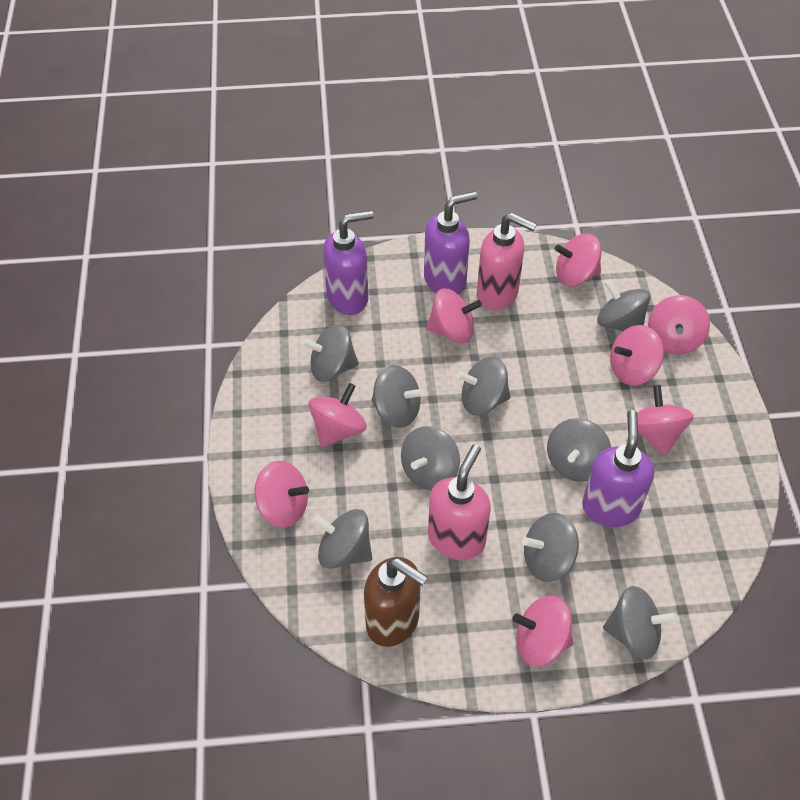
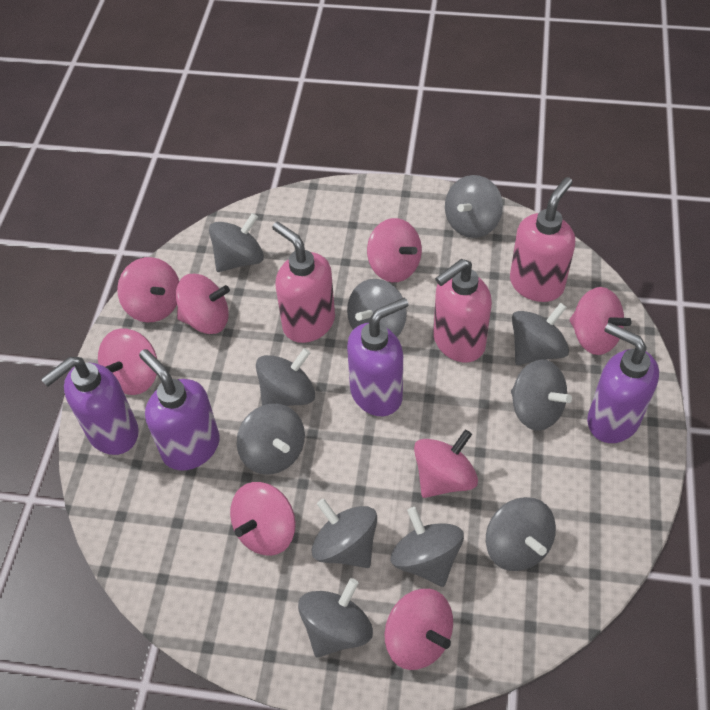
brown soap dispenser: 1 -> 0
grey spinning top: 9 -> 11
pink soap dispenser: 2 -> 3
purple soap dispenser: 3 -> 4

